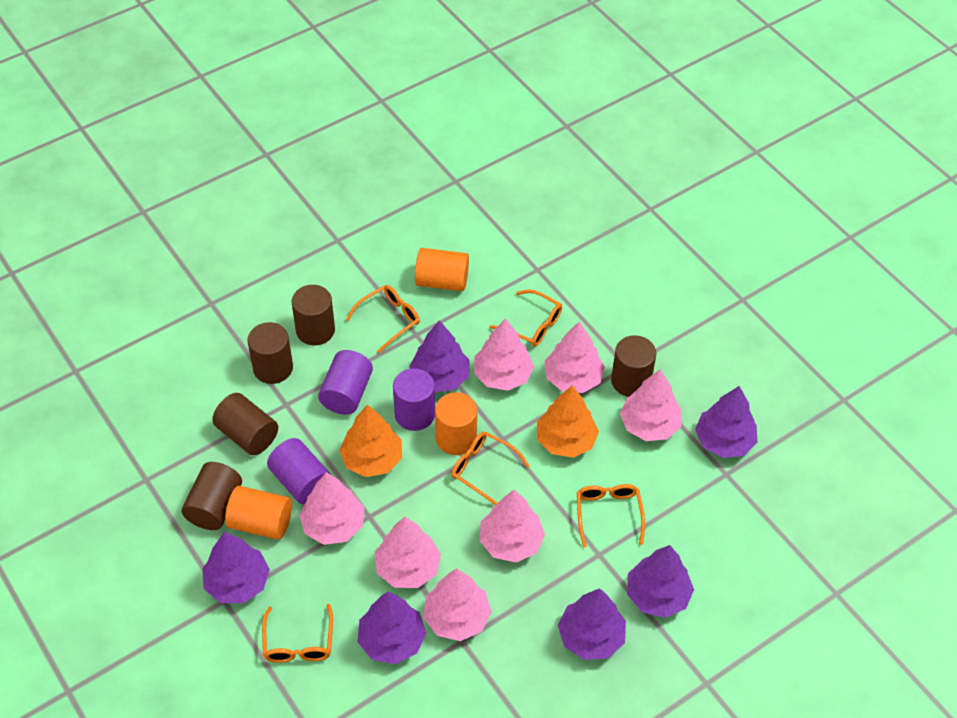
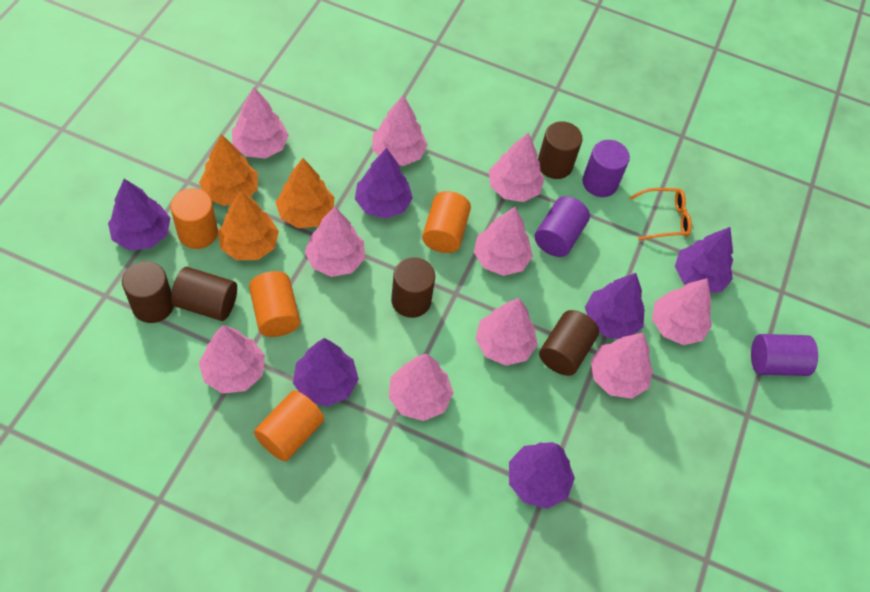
orange cylinder: 3 -> 4
orange glasses: 5 -> 1
orange tree: 2 -> 3
pink tree: 7 -> 10

